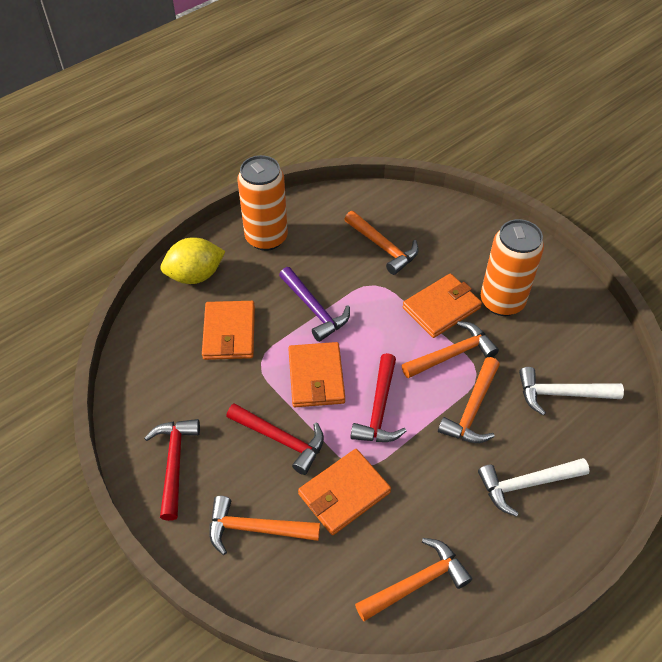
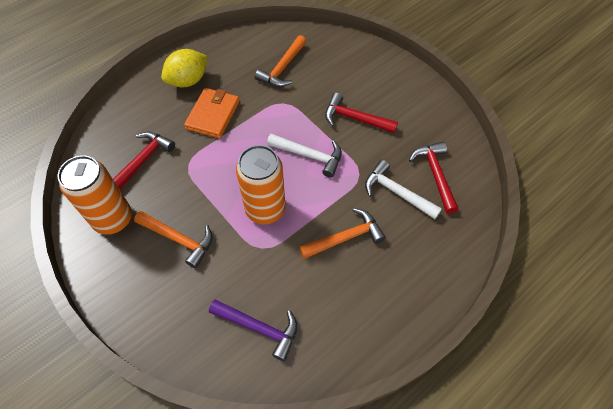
orange hammer: 5 -> 3
orange wallet: 4 -> 1

